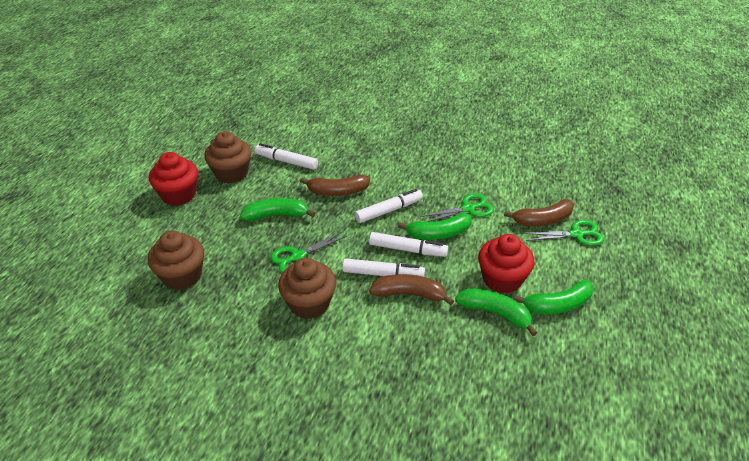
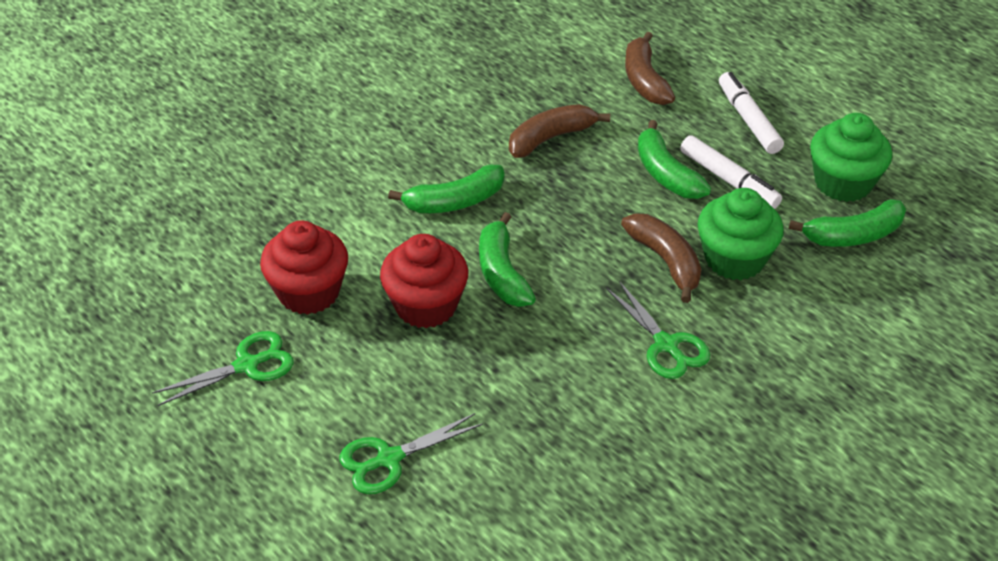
brown cupcake: 3 -> 0
green cupcake: 0 -> 2
white marker: 4 -> 2

